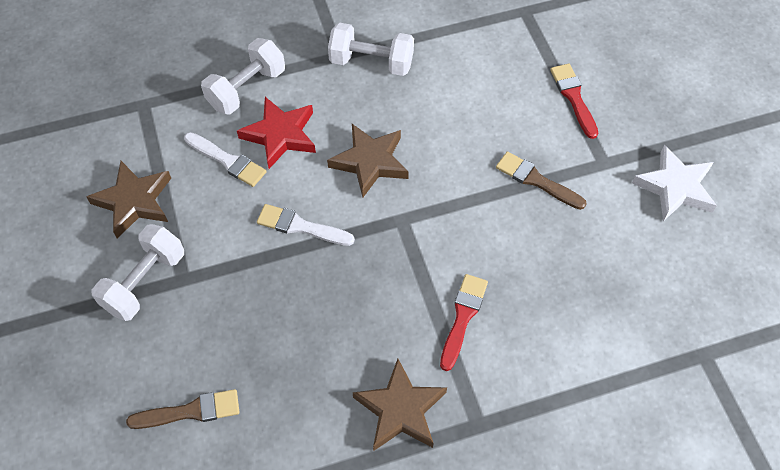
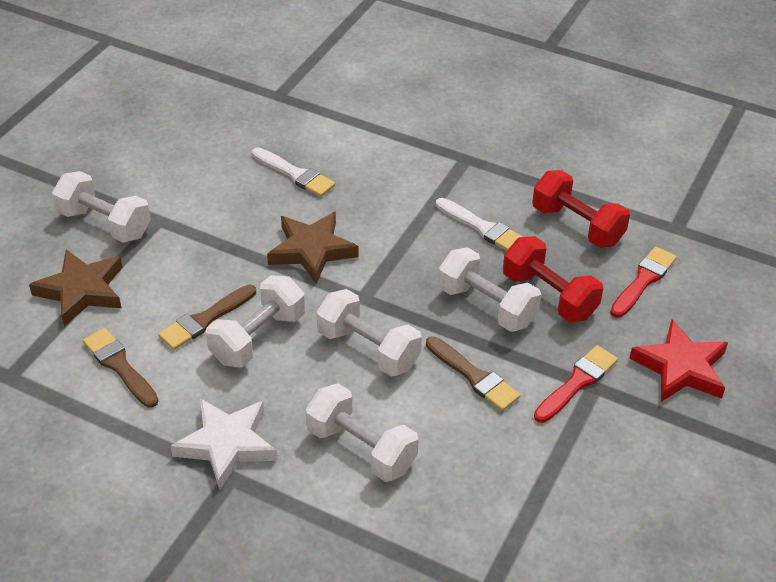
brown brush: 2 -> 3
brown star: 3 -> 2
red dumbbell: 0 -> 2
white dumbbell: 3 -> 5

